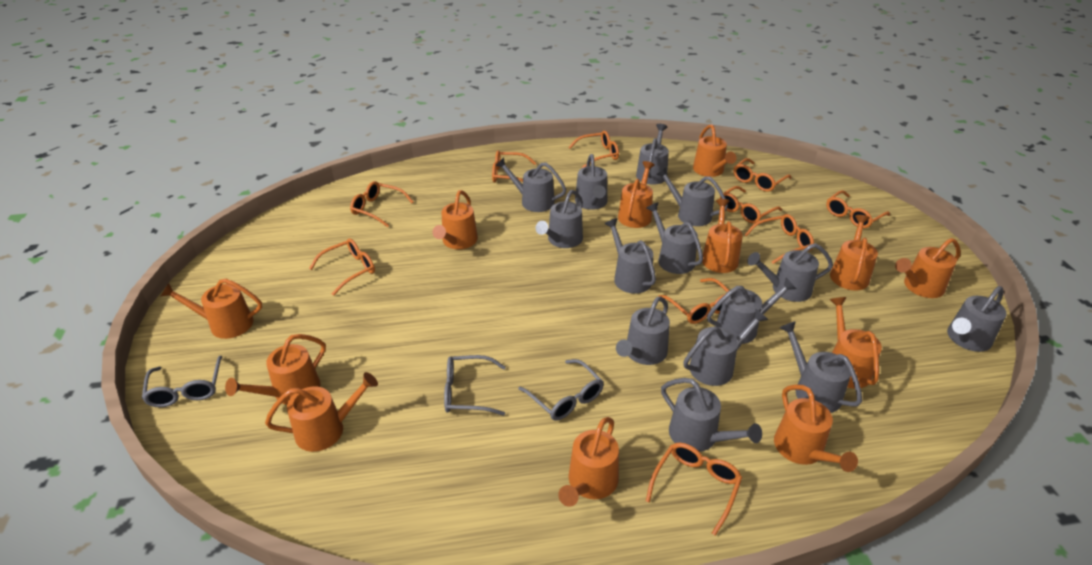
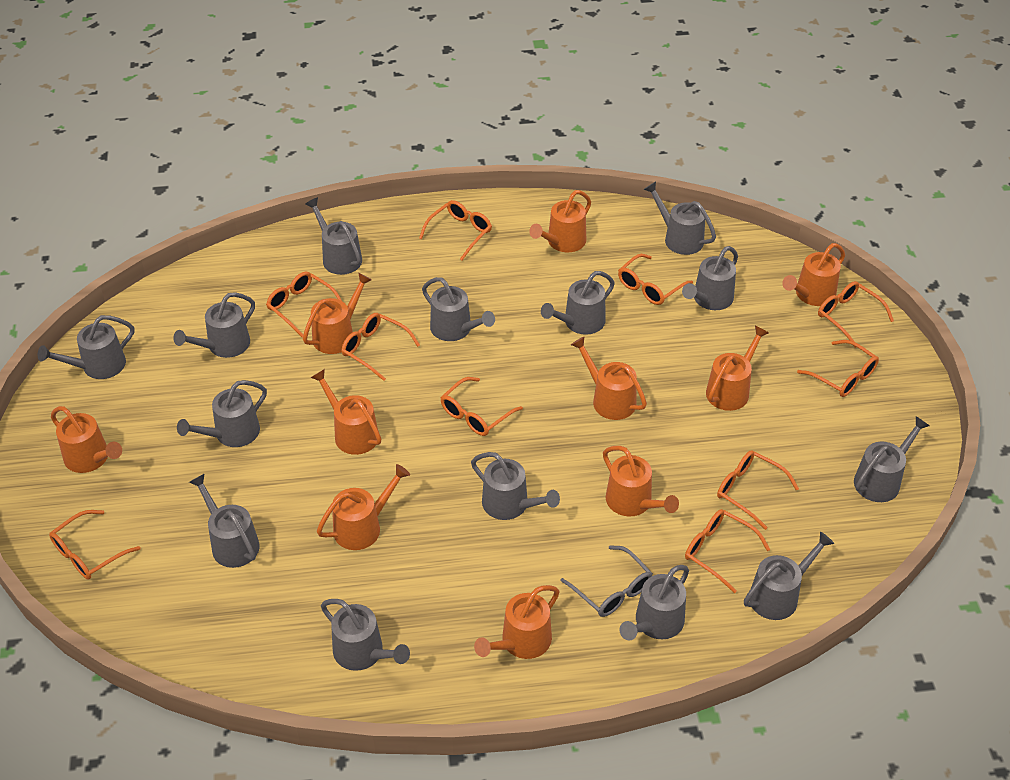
grey glasses: 3 -> 1
orange watering can: 12 -> 10

